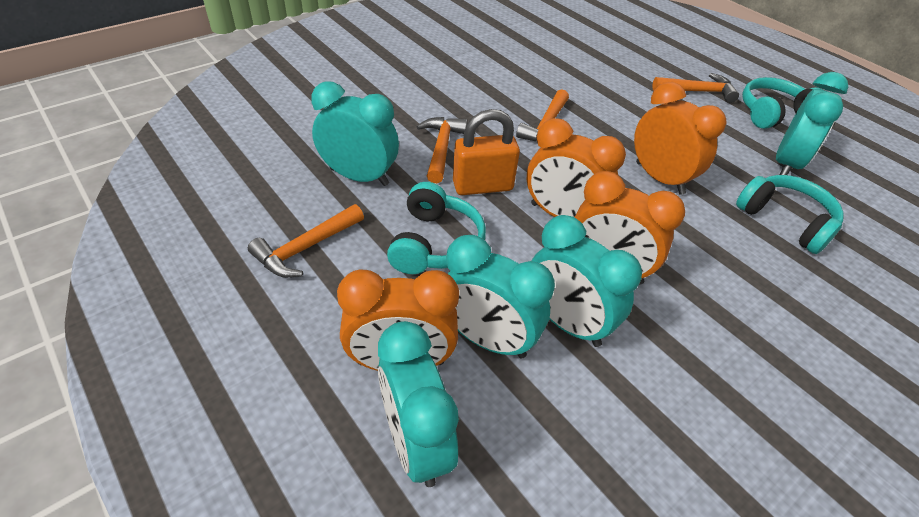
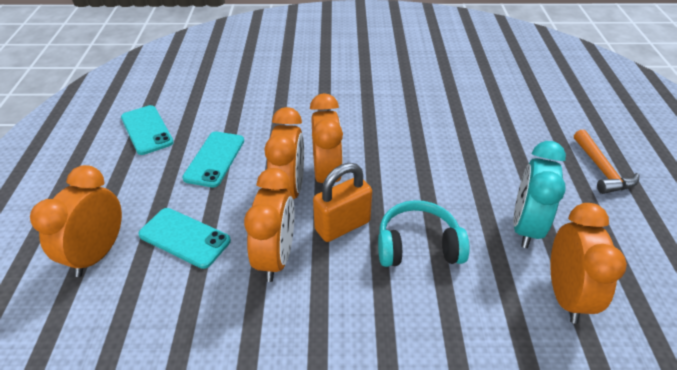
orange clock: 4 -> 5
orange hammer: 4 -> 1
turquoise clock: 5 -> 1
turquoise headphones: 3 -> 1
turquoise phone: 0 -> 3

